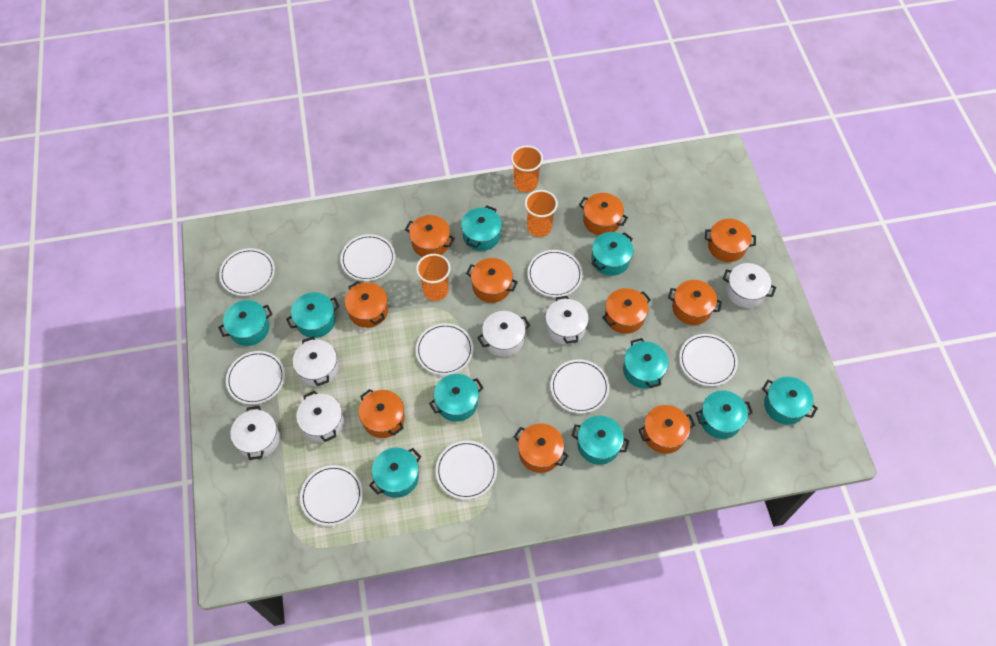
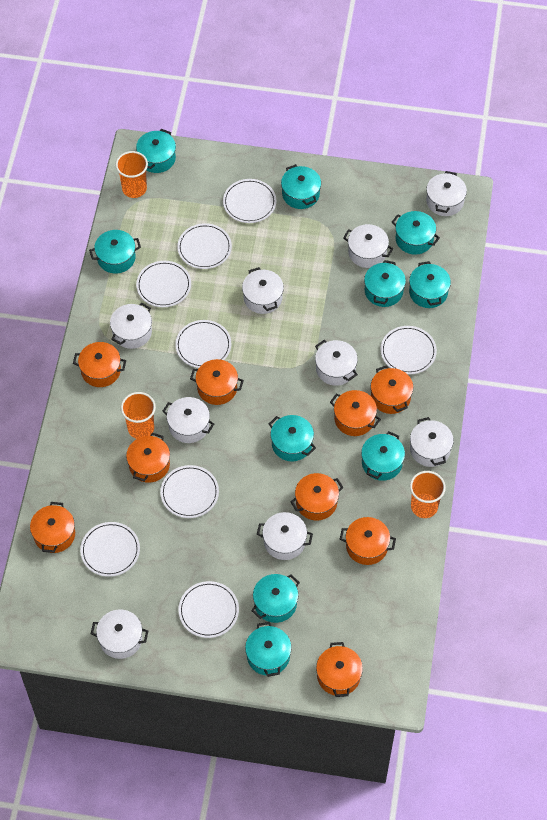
orange pot: 10 -> 9
white plate: 9 -> 8
white pot: 6 -> 9

